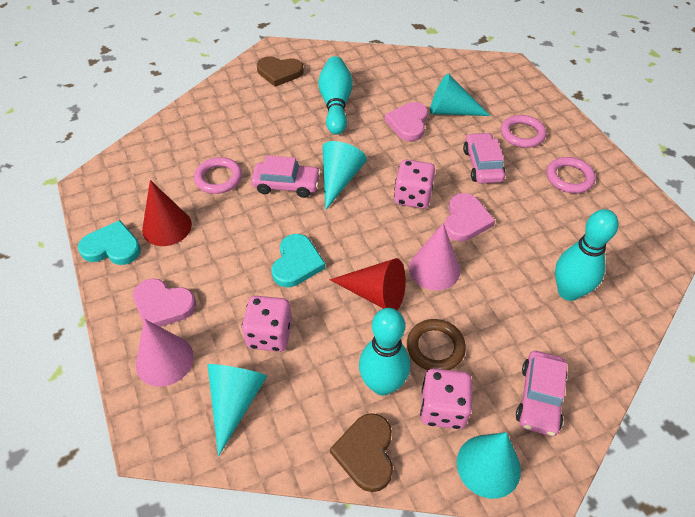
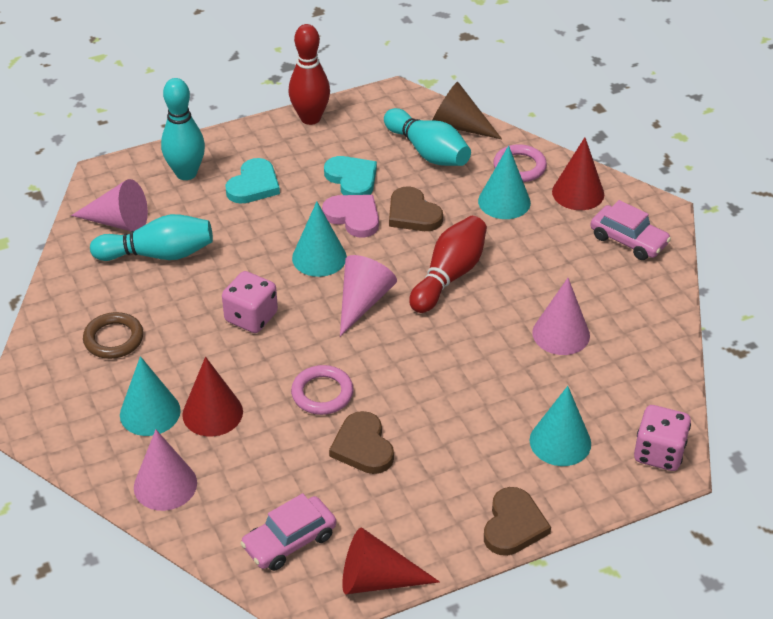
brown cone: 0 -> 1
brown heart: 2 -> 3
pink car: 3 -> 2
pink cone: 2 -> 4
pink dice: 3 -> 2
pink heart: 3 -> 1
pink ring: 3 -> 2
red bowling pin: 0 -> 2
red cone: 2 -> 3

